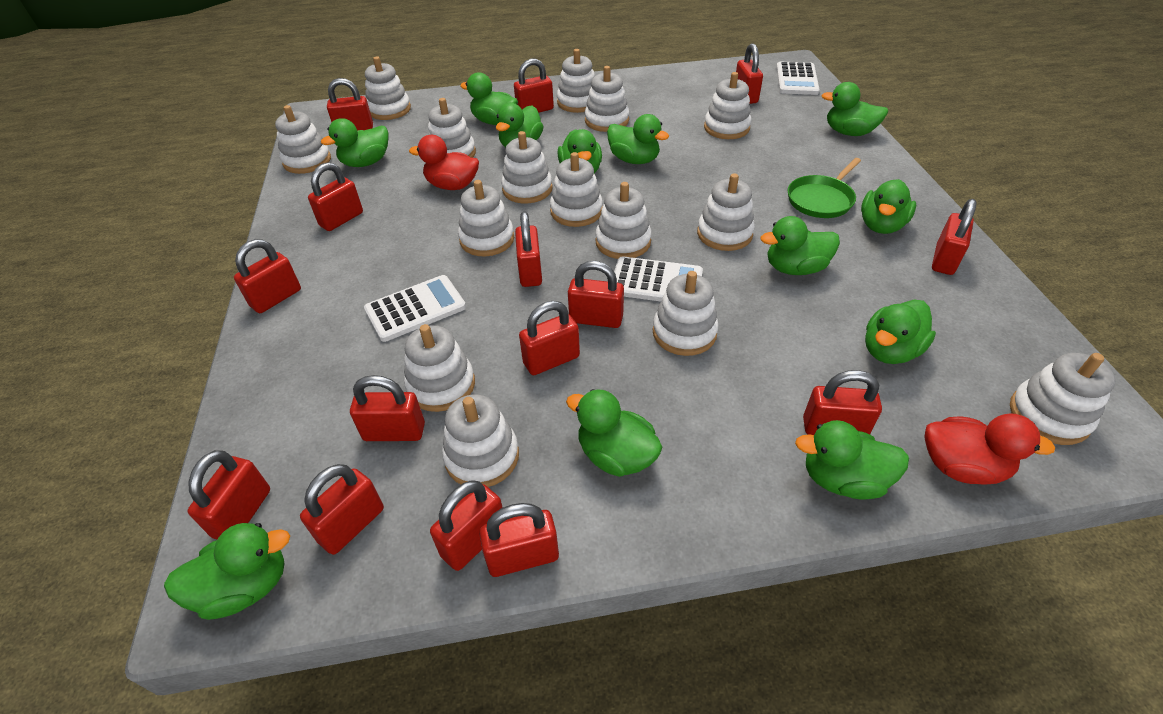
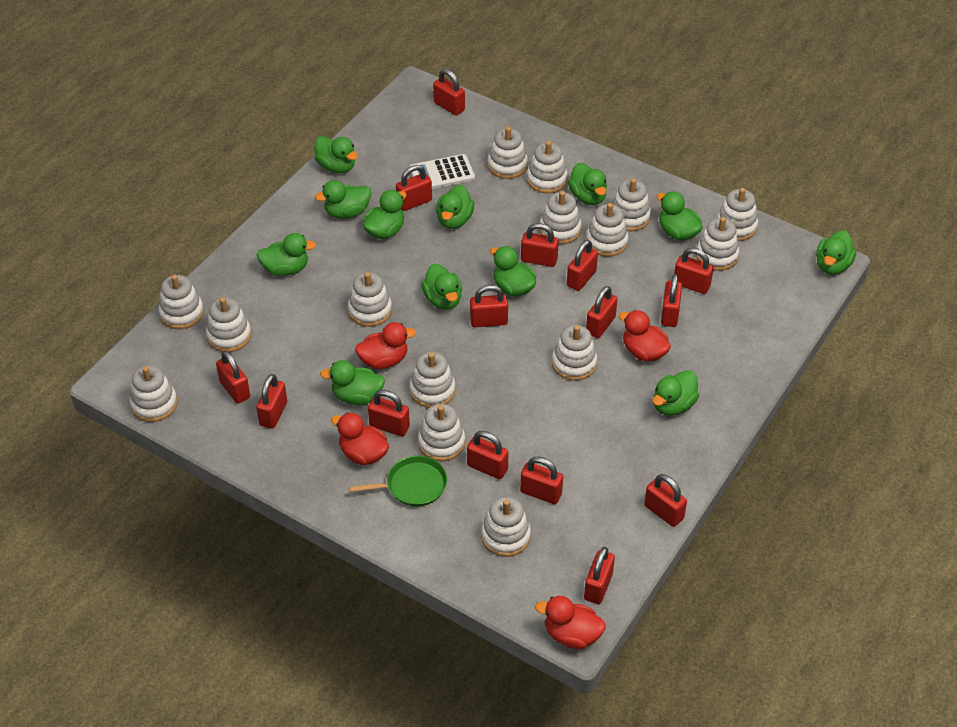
red duck: 2 -> 4
white calculator: 3 -> 1

